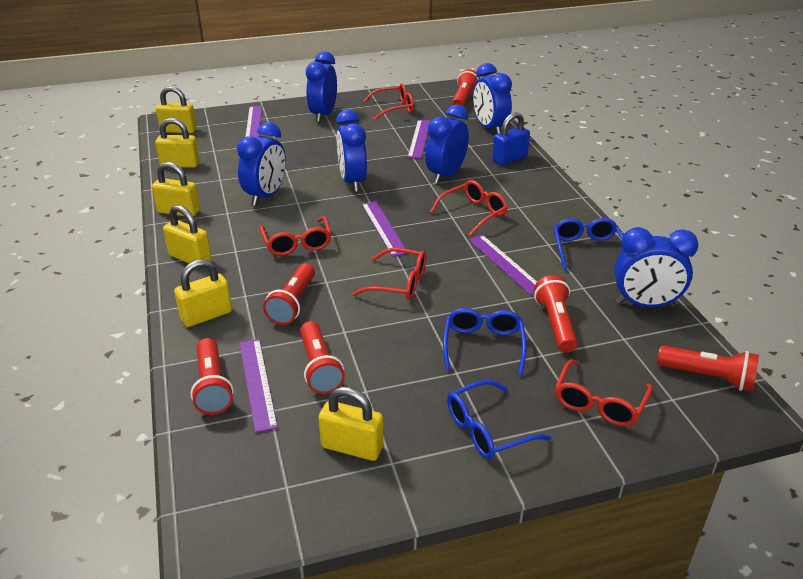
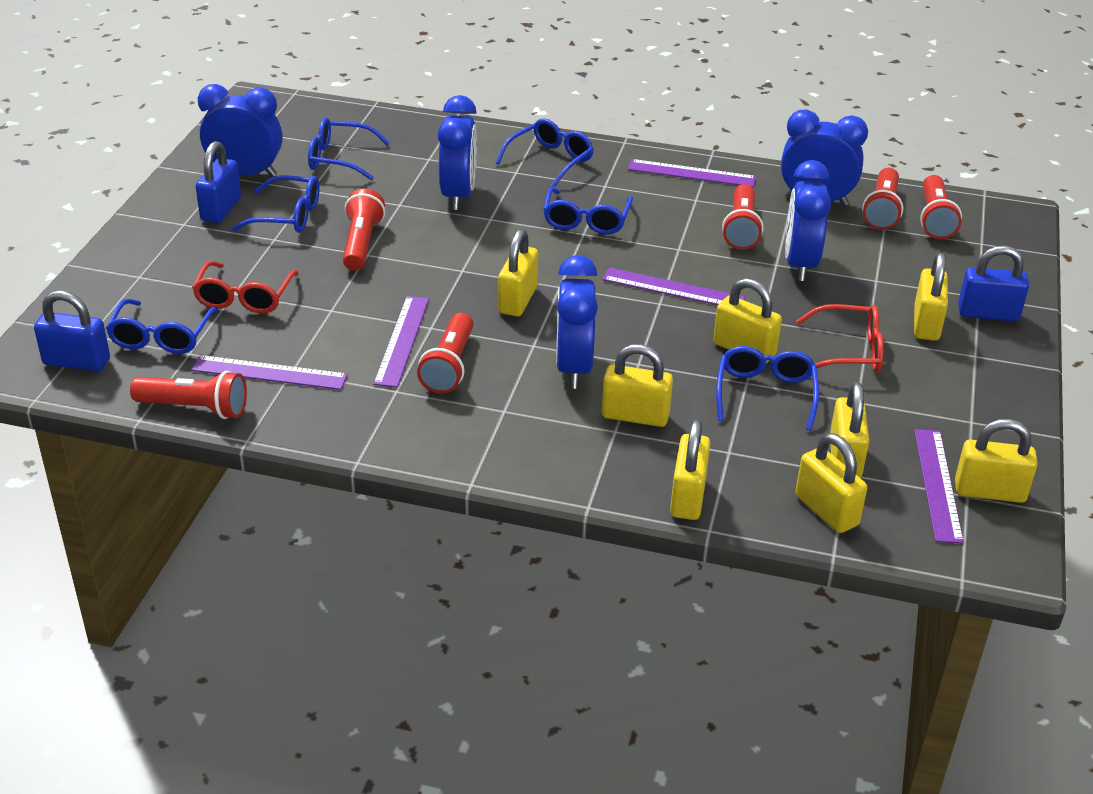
blue clock: 6 -> 5
blue glasses: 3 -> 6
blue padlock: 1 -> 3
red glasses: 5 -> 2
yellow padlock: 6 -> 8

